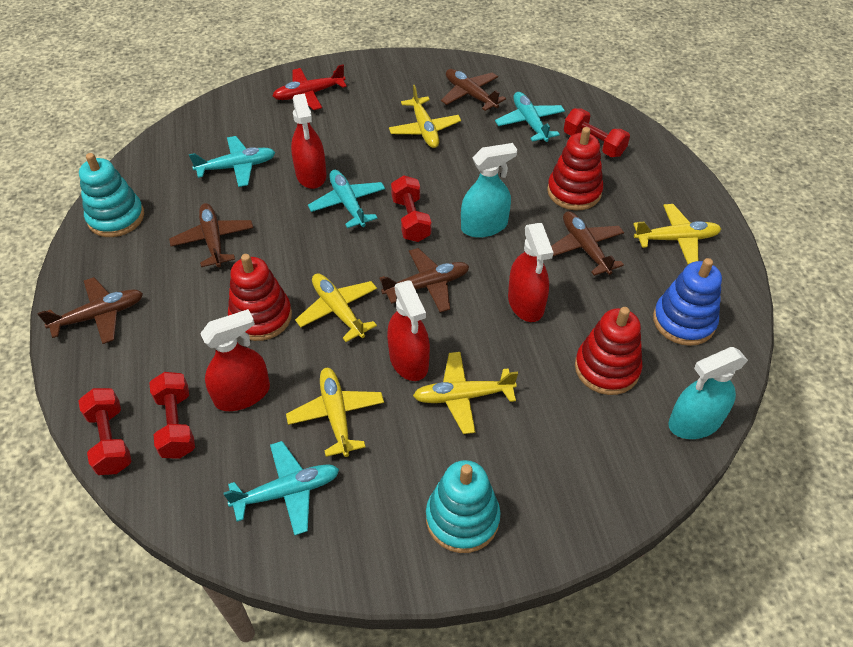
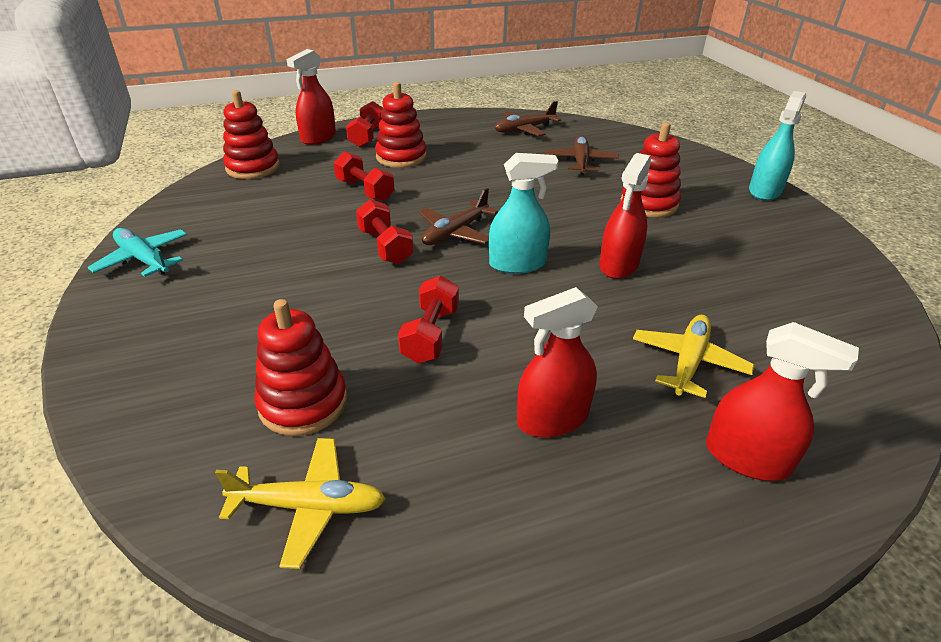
blue stacking toy: 1 -> 0
brown plane: 5 -> 3
red plane: 1 -> 0
red stacking toy: 3 -> 4
turquoise plane: 4 -> 1
turquoise stacking toy: 2 -> 0
yellow plane: 5 -> 2

